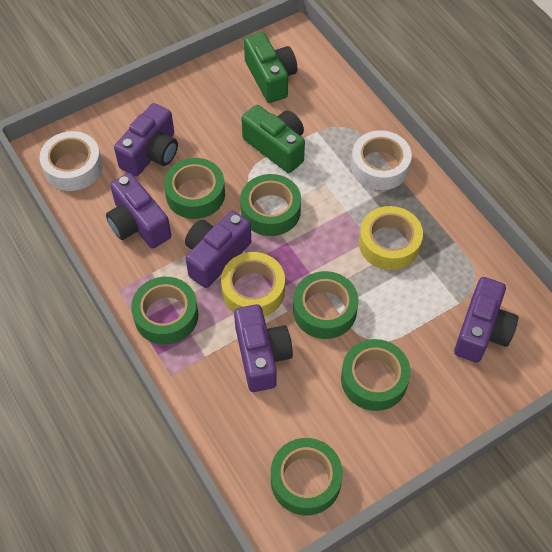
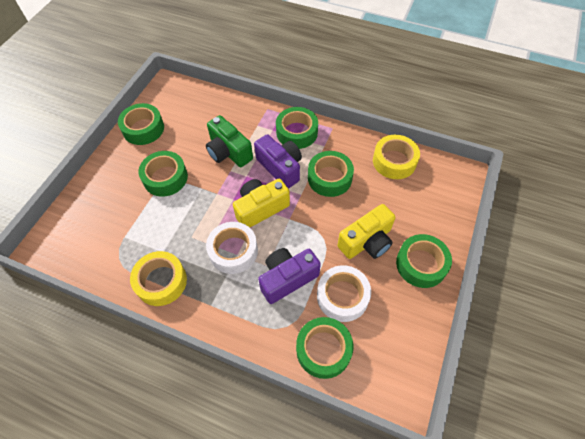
green camera: 2 -> 1
purple camera: 5 -> 2
yellow camera: 0 -> 2

